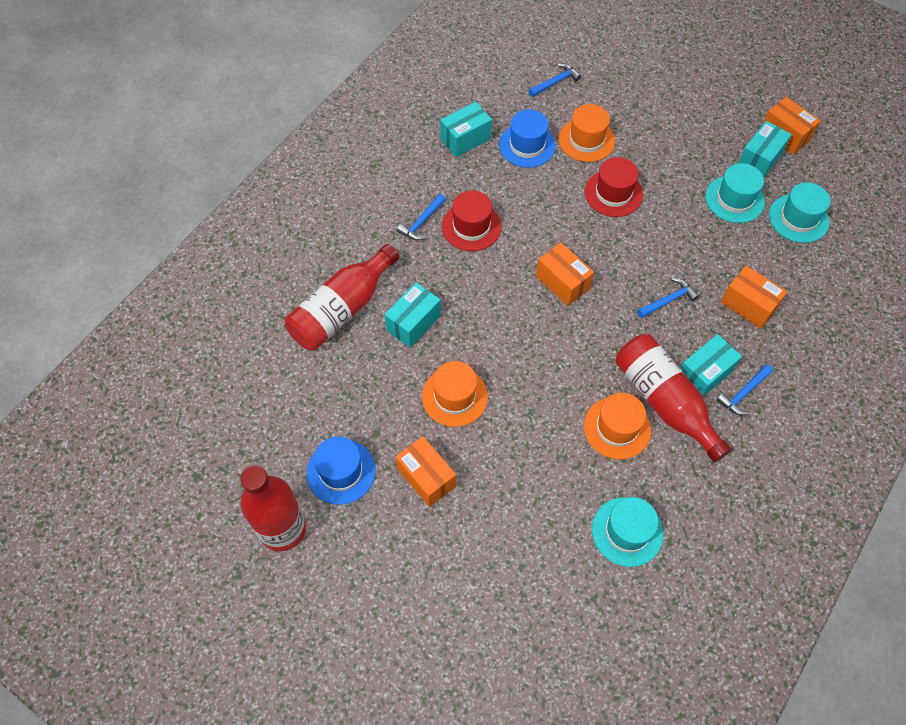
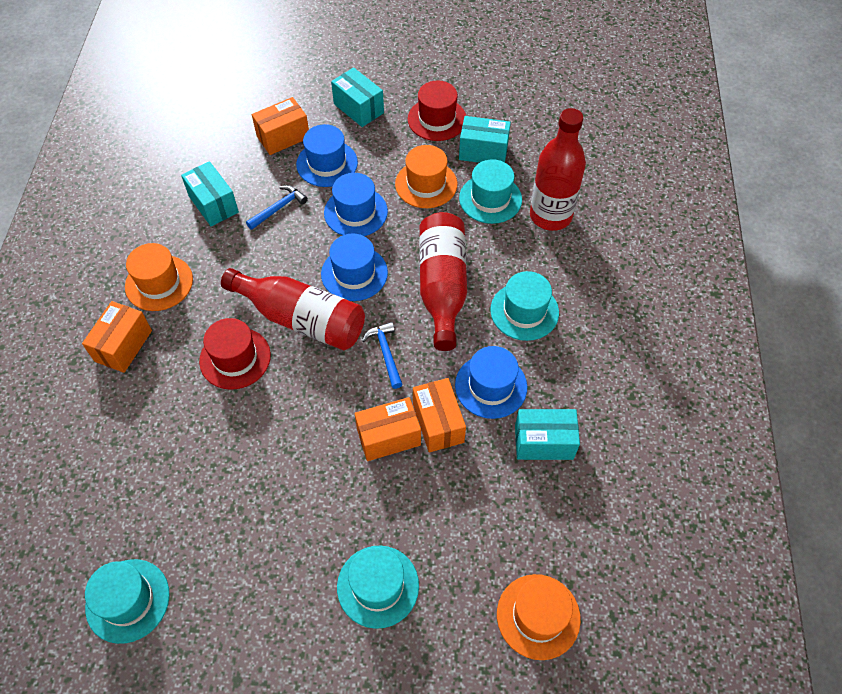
blue hammer: 4 -> 2
blue hat: 2 -> 4
turquoise hat: 3 -> 4

